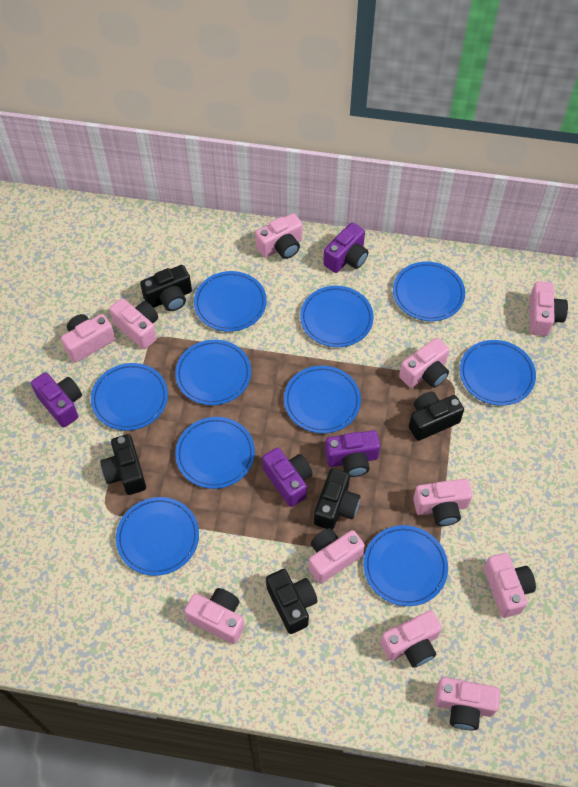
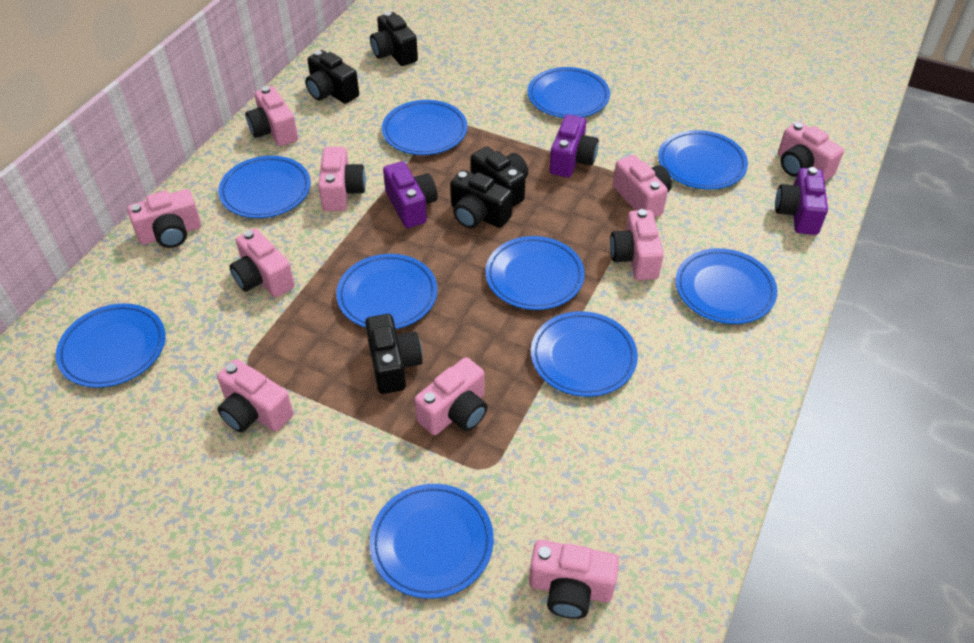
pink camera: 11 -> 10
purple camera: 4 -> 3

